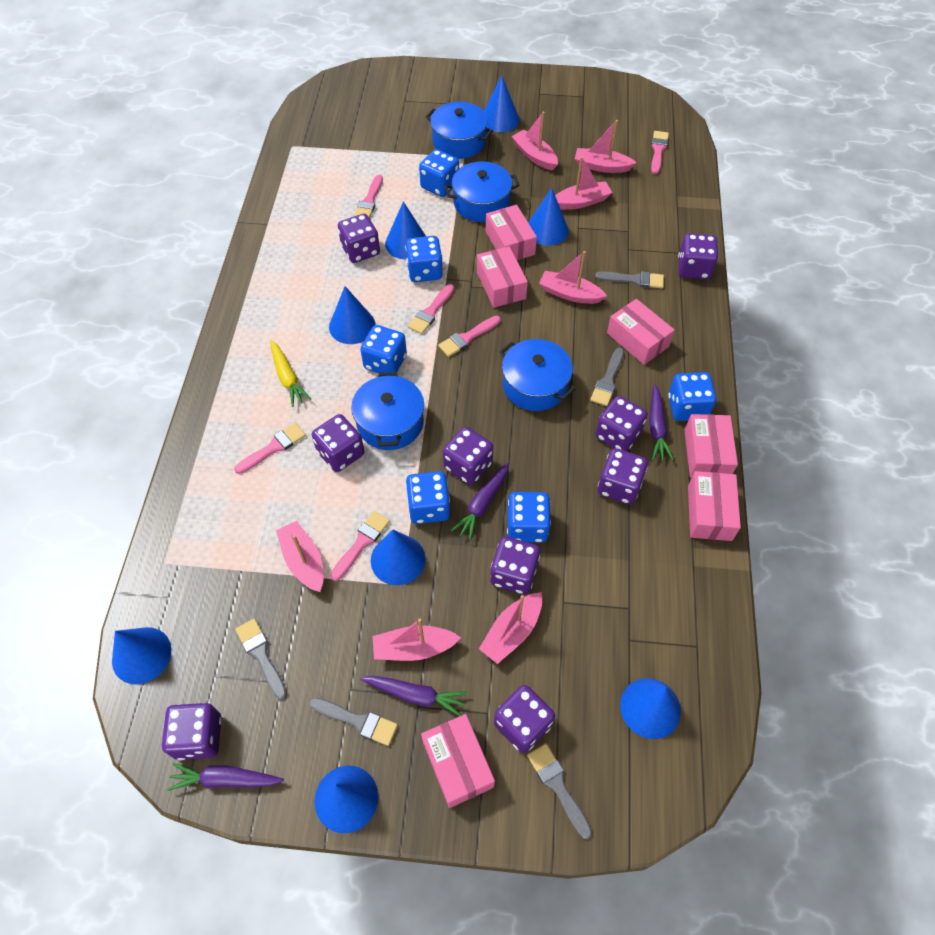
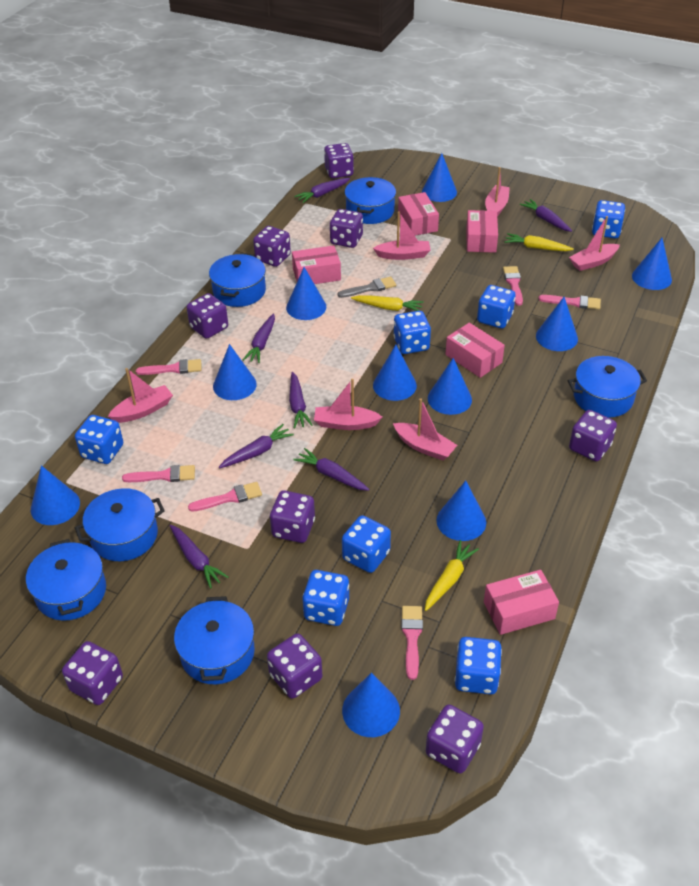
blue cone: 8 -> 10
blue dice: 6 -> 7
blue pot: 4 -> 6
grey brush: 5 -> 1
pink boat: 7 -> 6
pink box: 6 -> 5
purple carrot: 4 -> 7
yellow carrot: 1 -> 3

